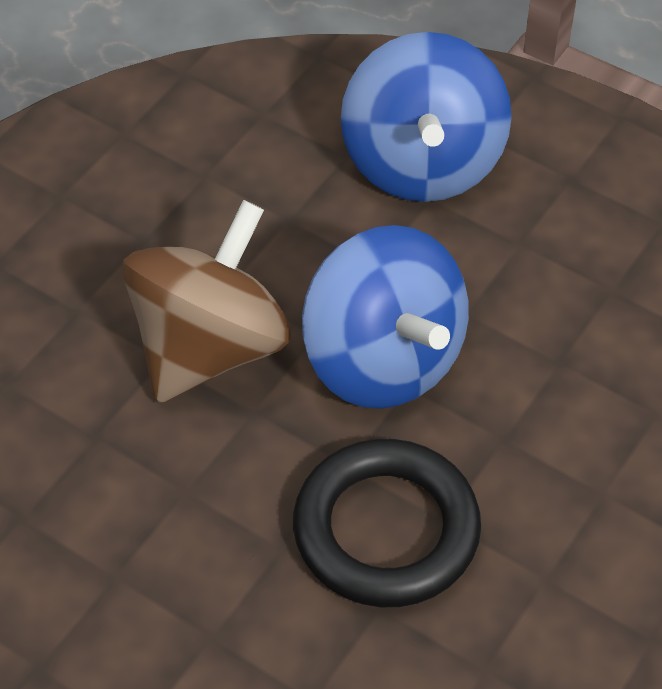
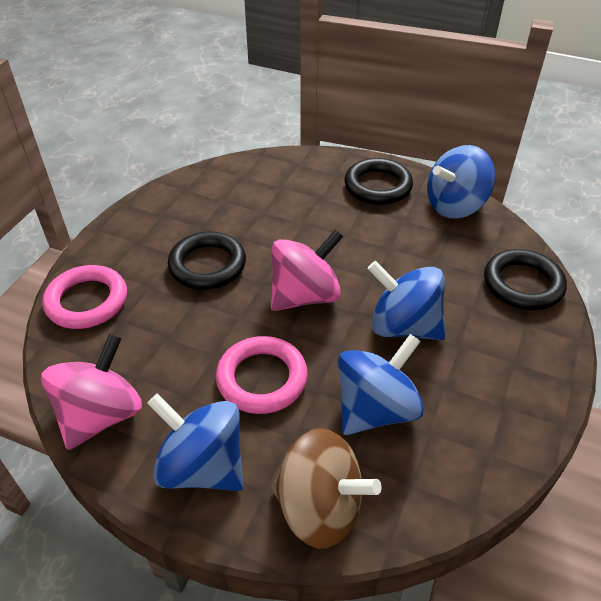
black ring: 1 -> 3
blue spinning top: 2 -> 4
pink ring: 0 -> 2
pink spinning top: 0 -> 2

